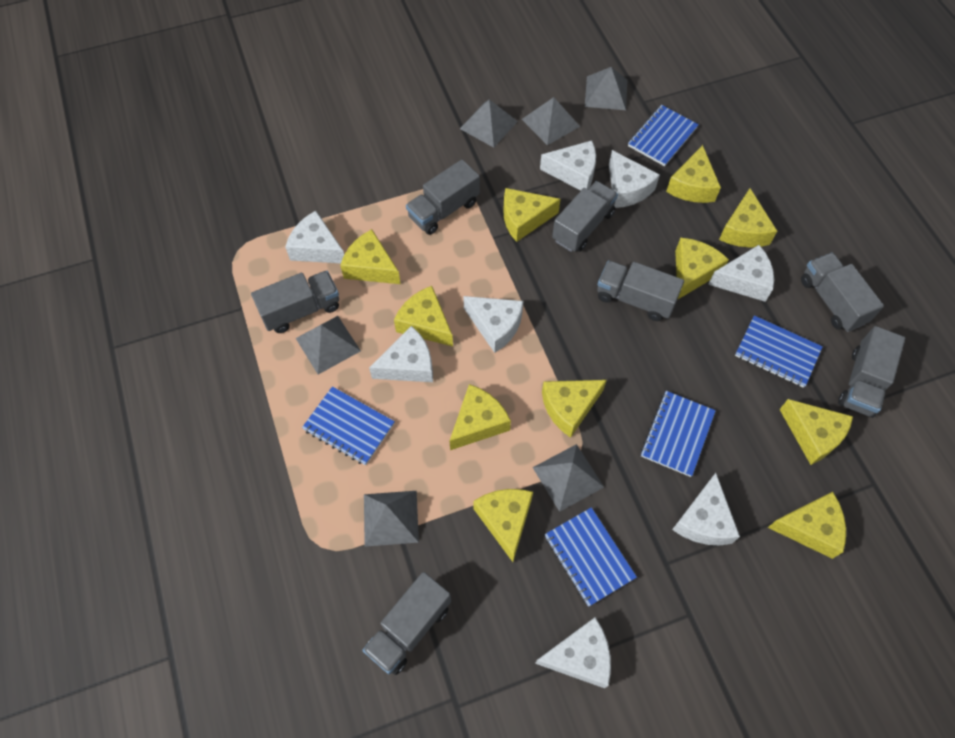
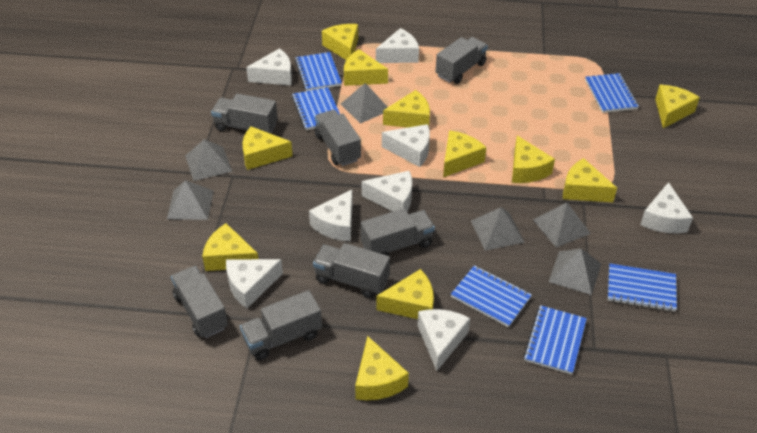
blue notebook: 5 -> 6

